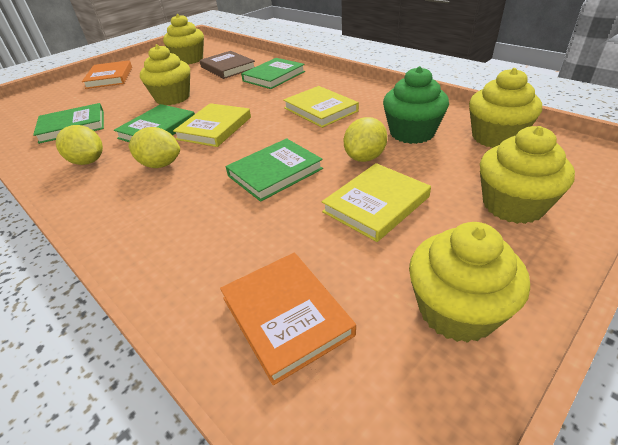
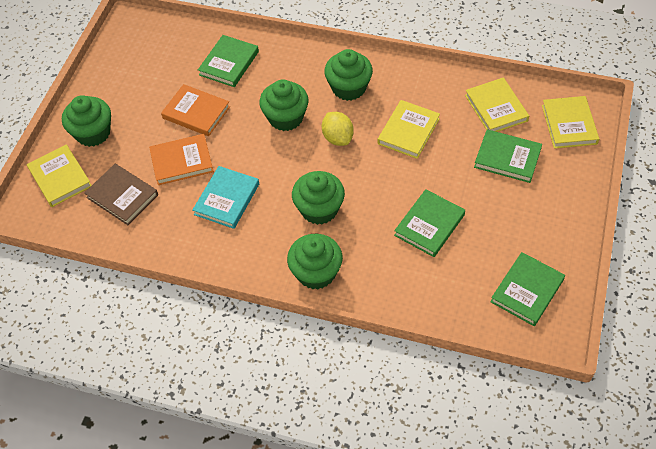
green cupcake: 1 -> 5
turquoise book: 0 -> 1
yellow book: 3 -> 4
yellow cupcake: 5 -> 0
yellow lemon: 3 -> 1

